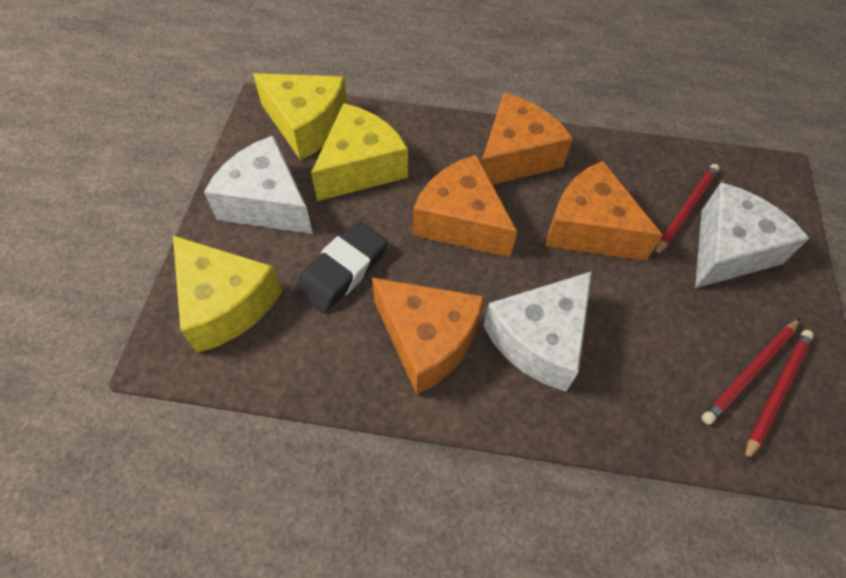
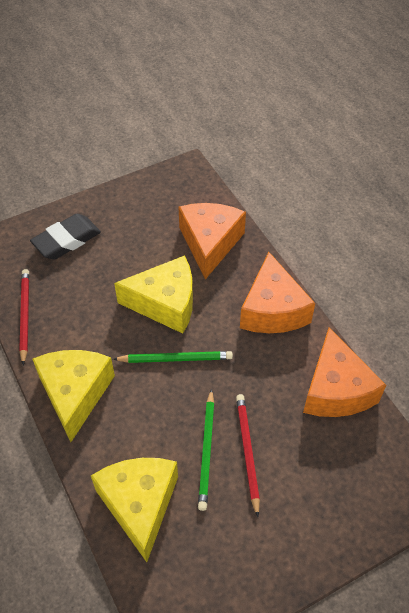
green pencil: 0 -> 2
orange cheese: 4 -> 3
red pencil: 3 -> 2
white cheese: 3 -> 0

